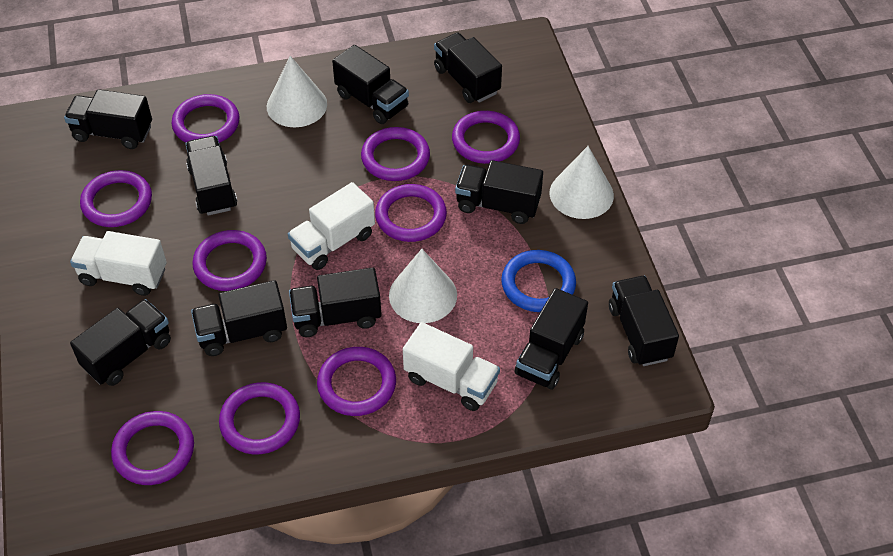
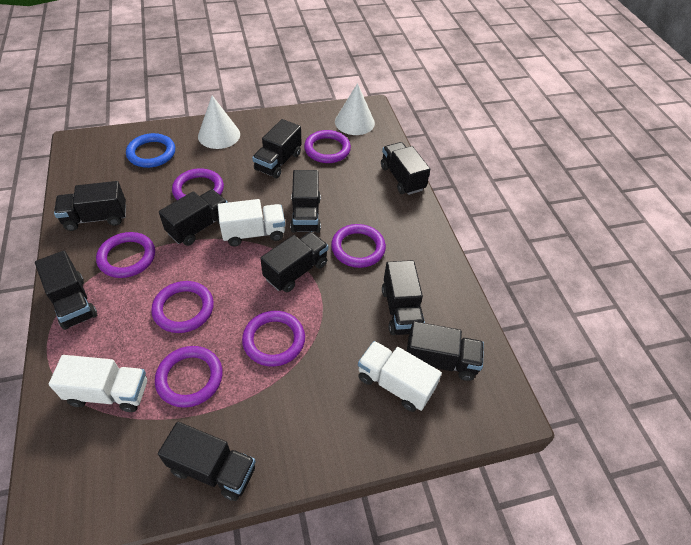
purple ring: 9 -> 7
white cone: 3 -> 2

